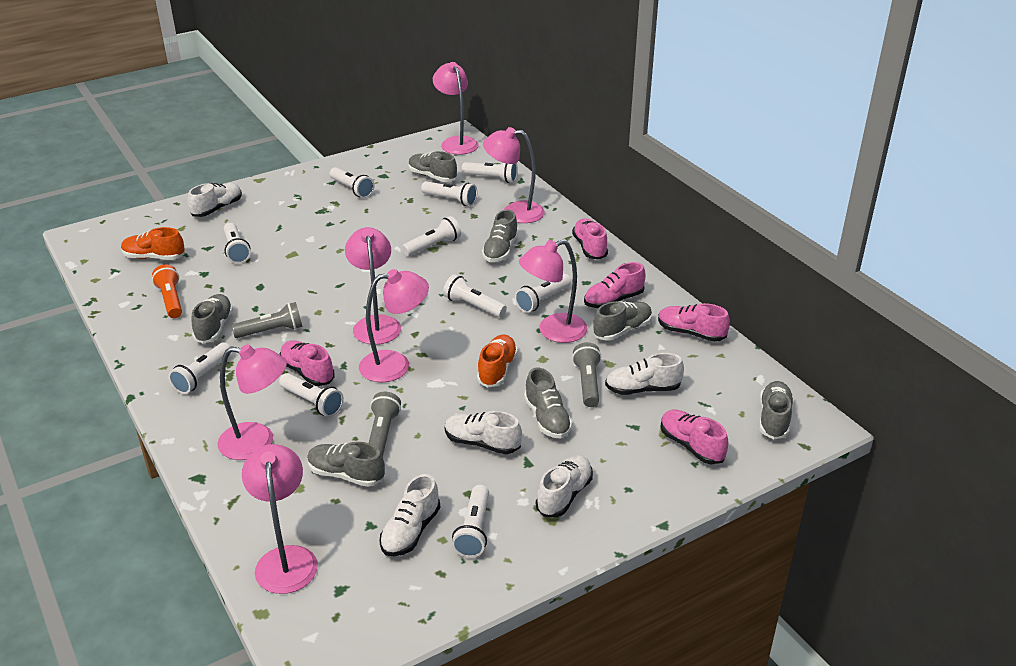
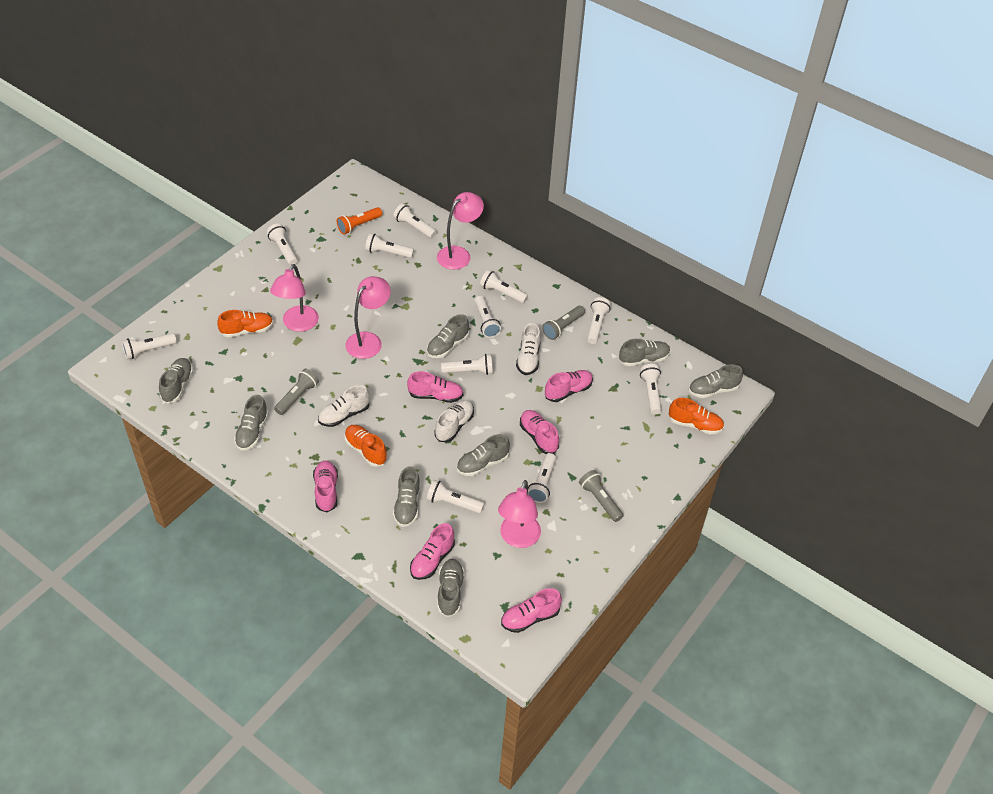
grey shoe: 7 -> 8
orange shoe: 2 -> 3
pink lamp: 7 -> 4
pink shoe: 5 -> 6
white flashlight: 10 -> 11
white shoe: 5 -> 3

